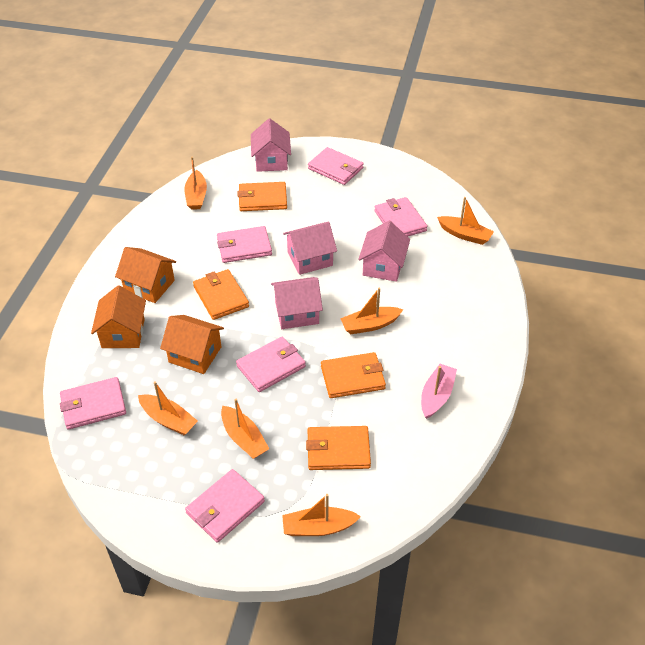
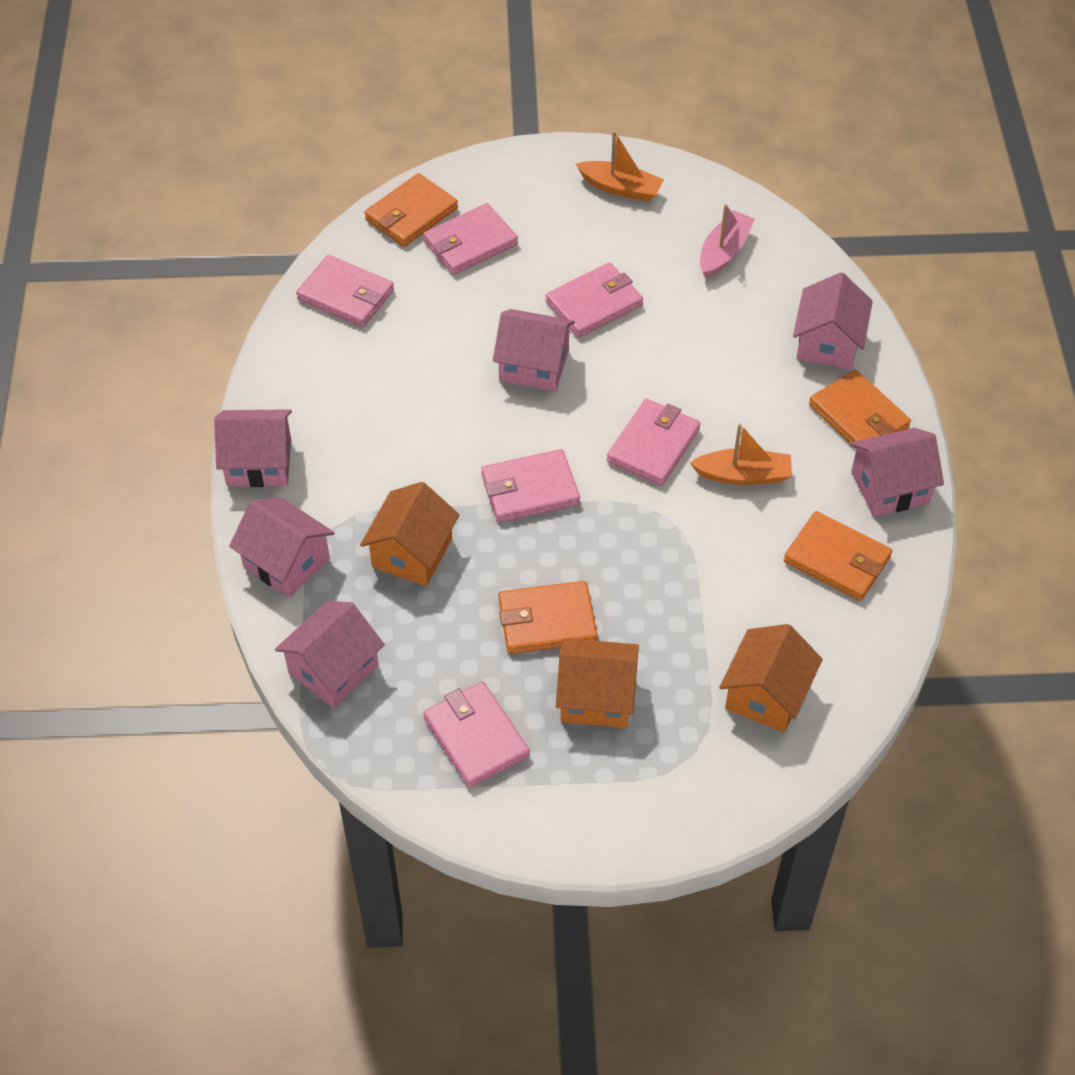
orange boat: 6 -> 2
pink house: 4 -> 6

